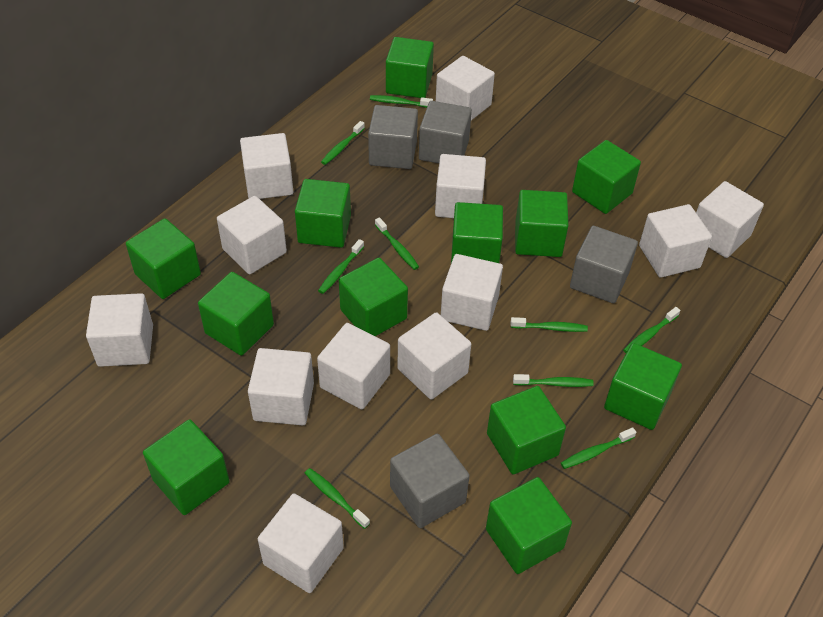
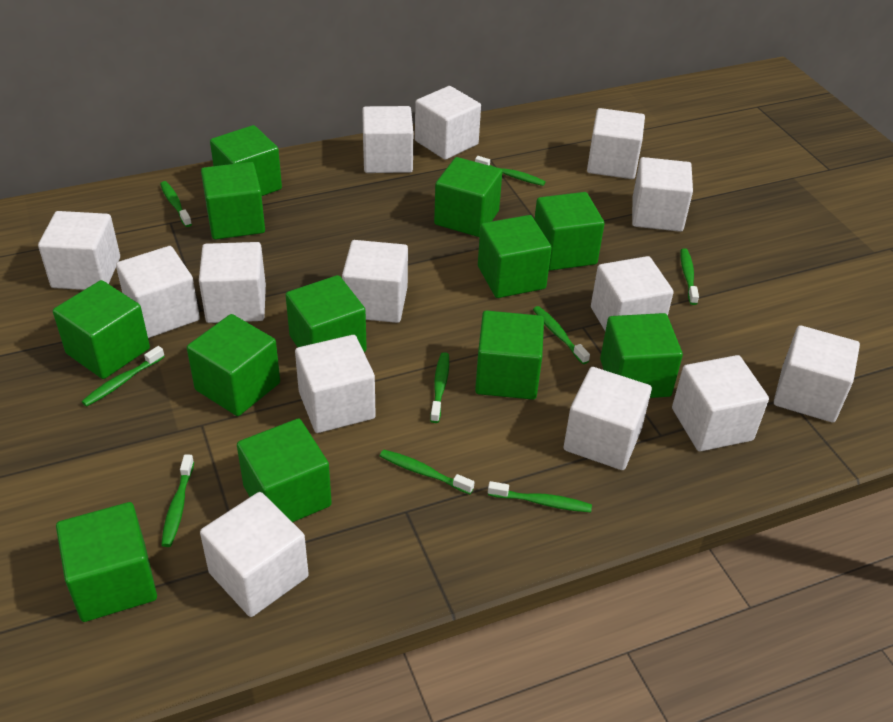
grey cube: 4 -> 0
white cube: 12 -> 14

